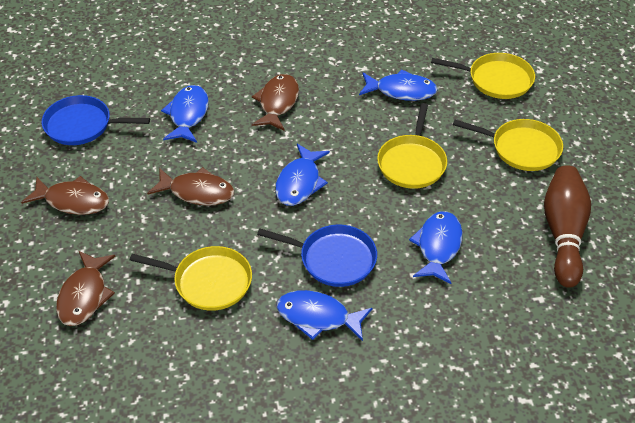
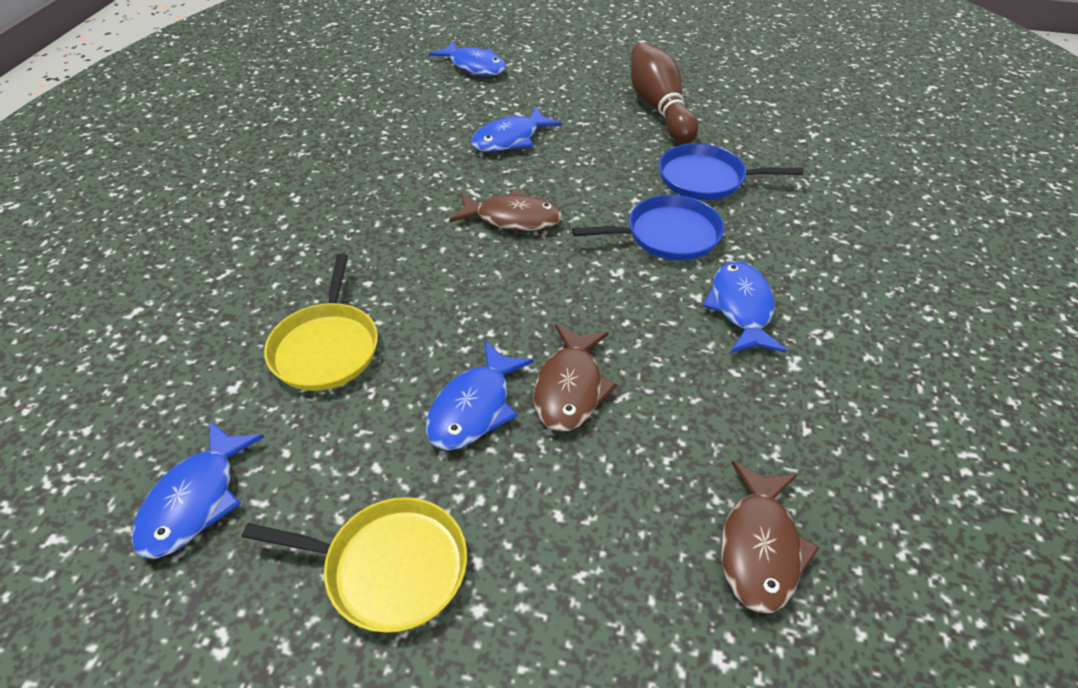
brown fish: 4 -> 3
yellow pan: 4 -> 2

